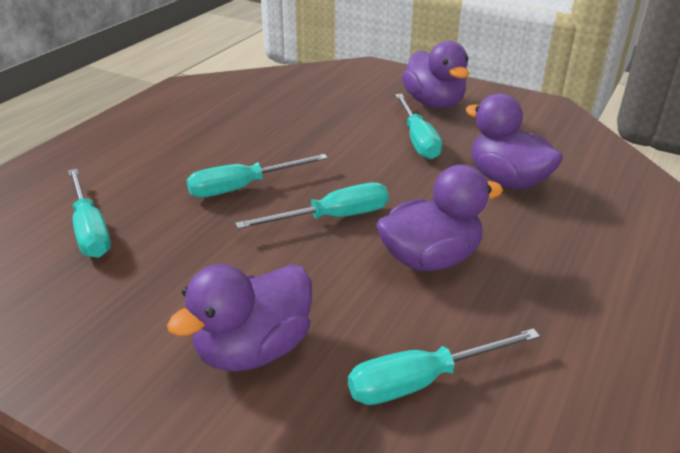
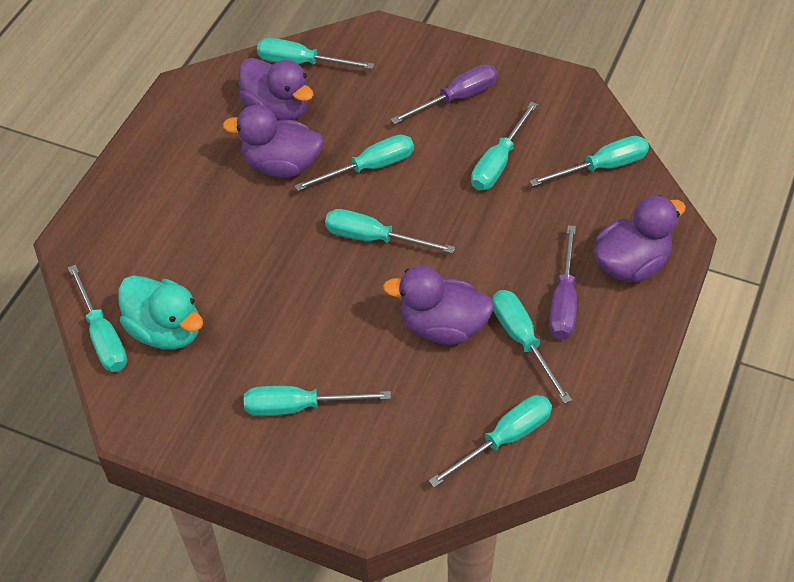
purple screwdriver: 0 -> 2
turquoise duck: 0 -> 1
turquoise screwdriver: 5 -> 9

